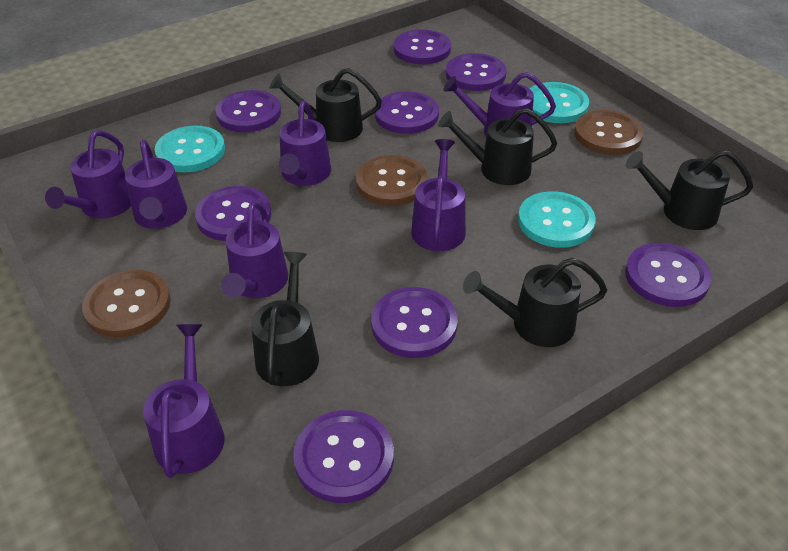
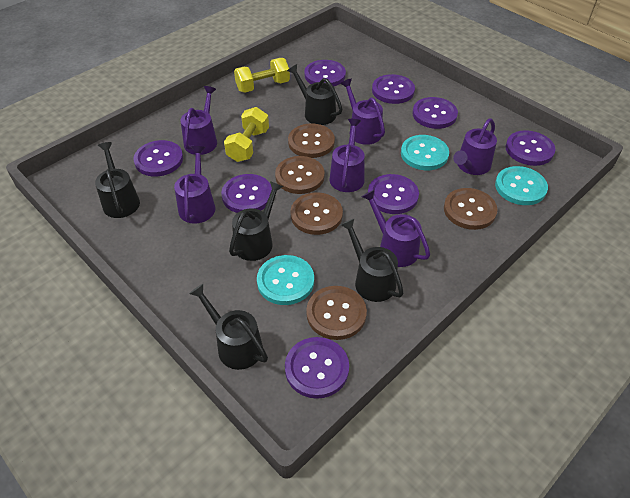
brown button: 3 -> 5
purple watering can: 7 -> 6
yellow dumbbell: 0 -> 2

